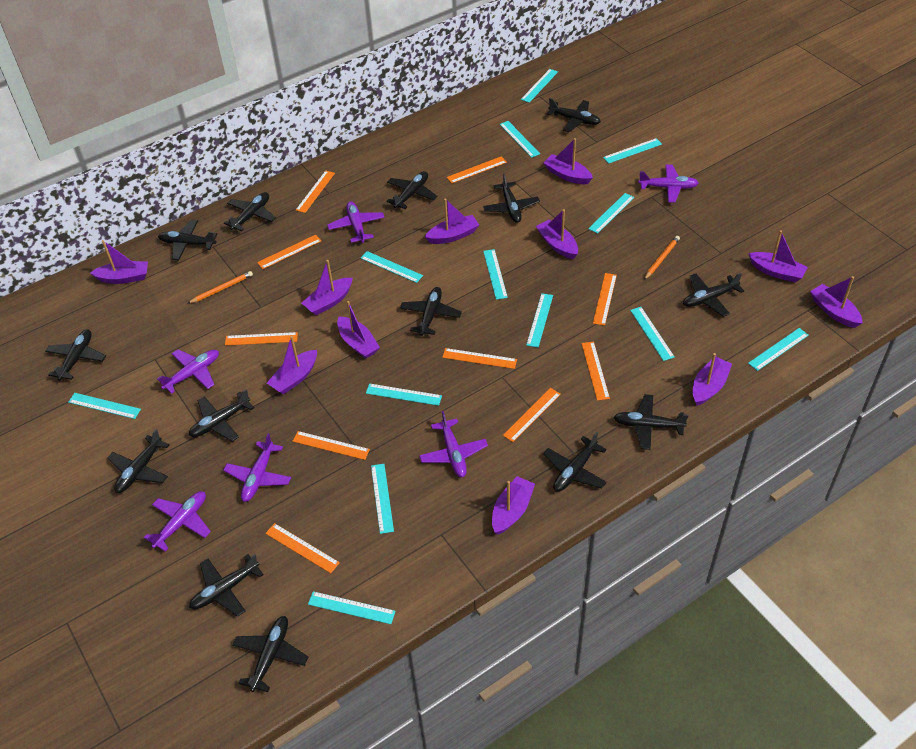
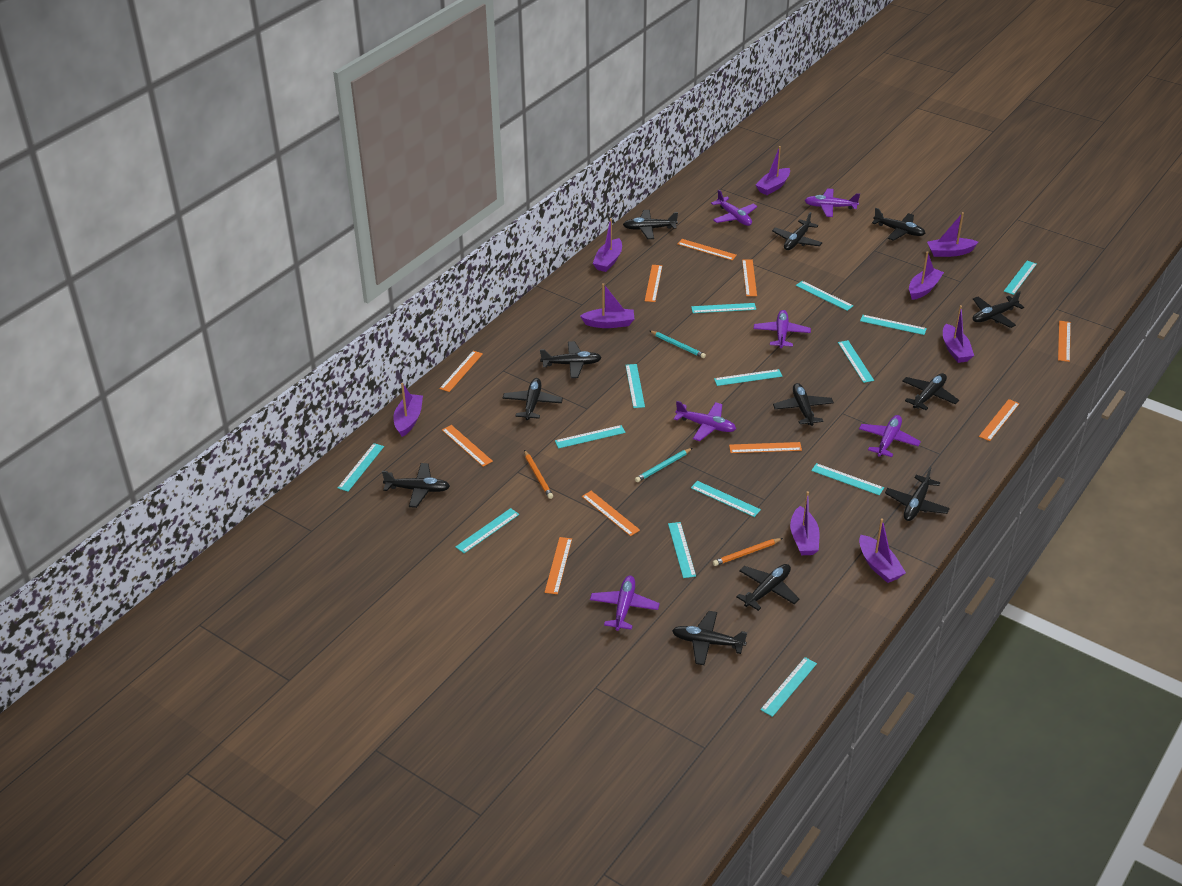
black plane: 14 -> 12
purple boat: 11 -> 9
turquoise pencil: 0 -> 2
turquoise ruler: 13 -> 14

